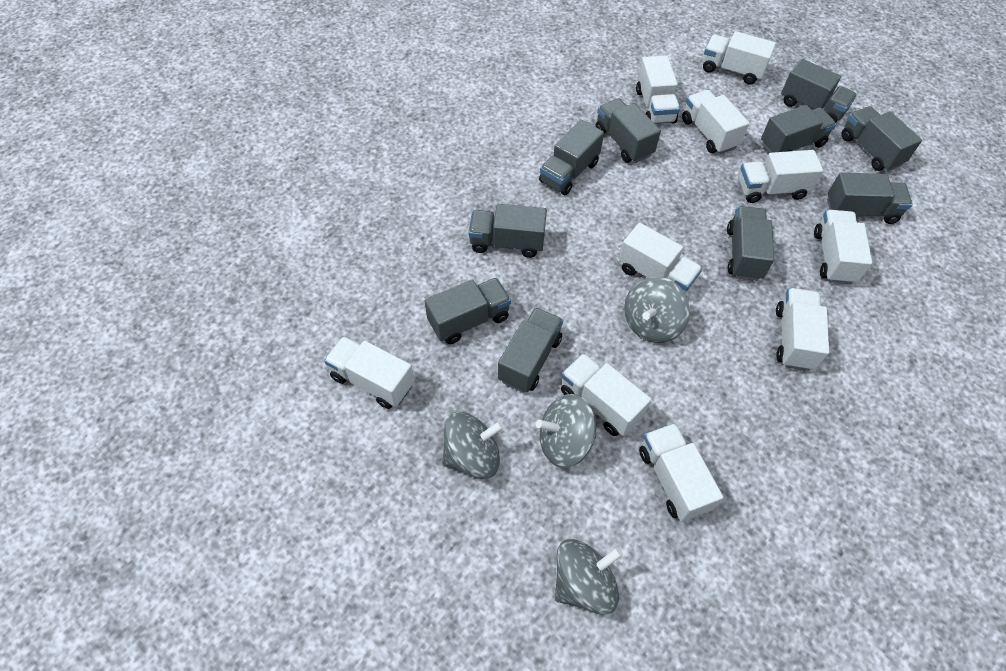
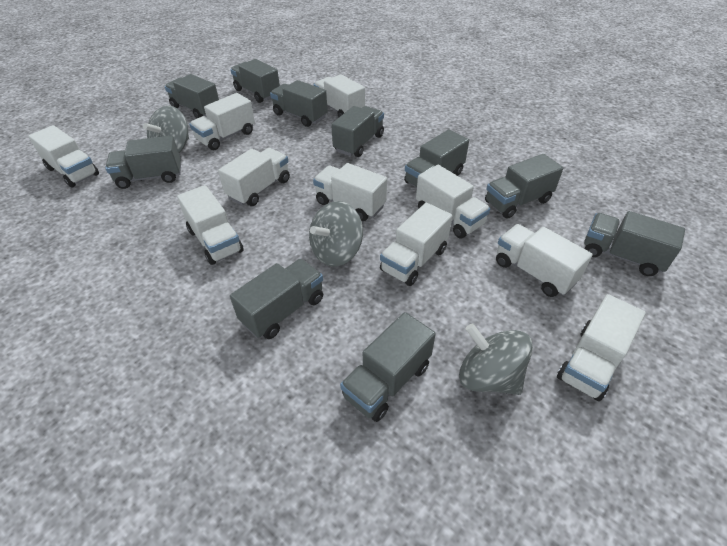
grey spinning top: 4 -> 3

